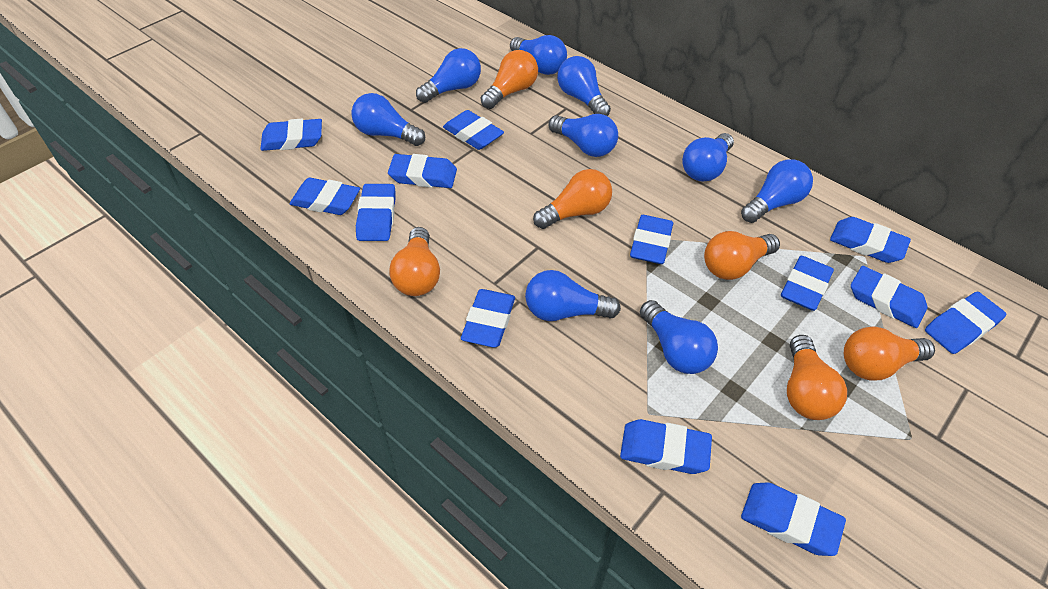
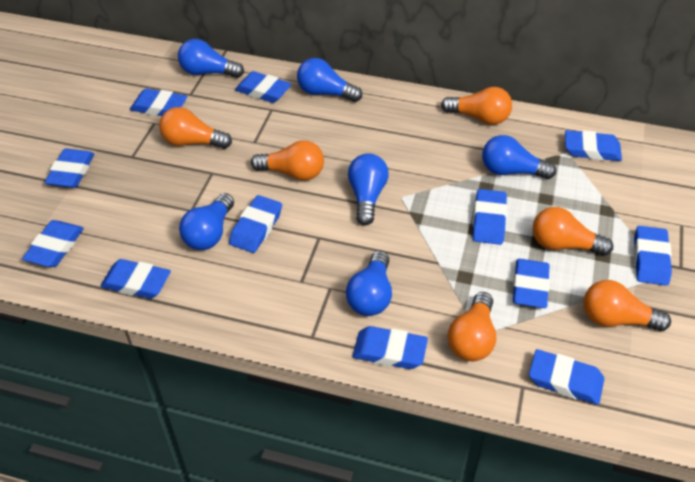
blue eraser: 13 -> 12
blue light bulb: 9 -> 6

